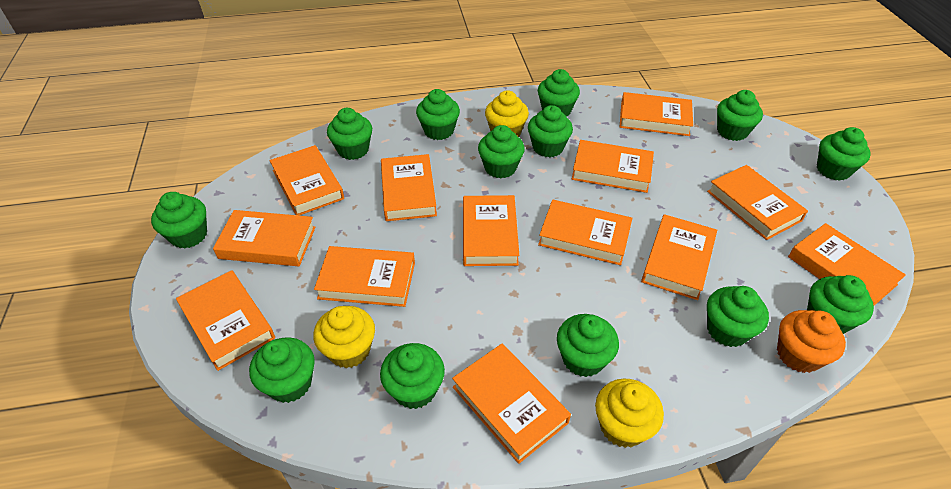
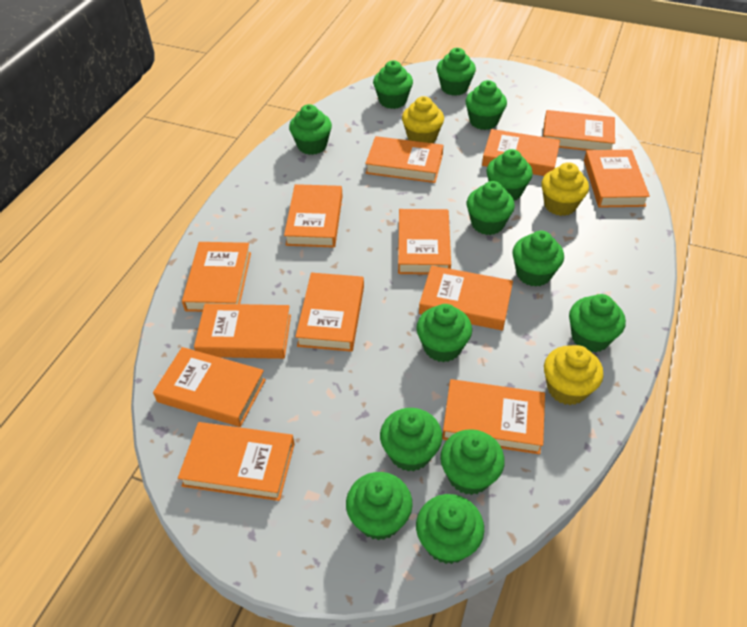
orange cupcake: 1 -> 0

